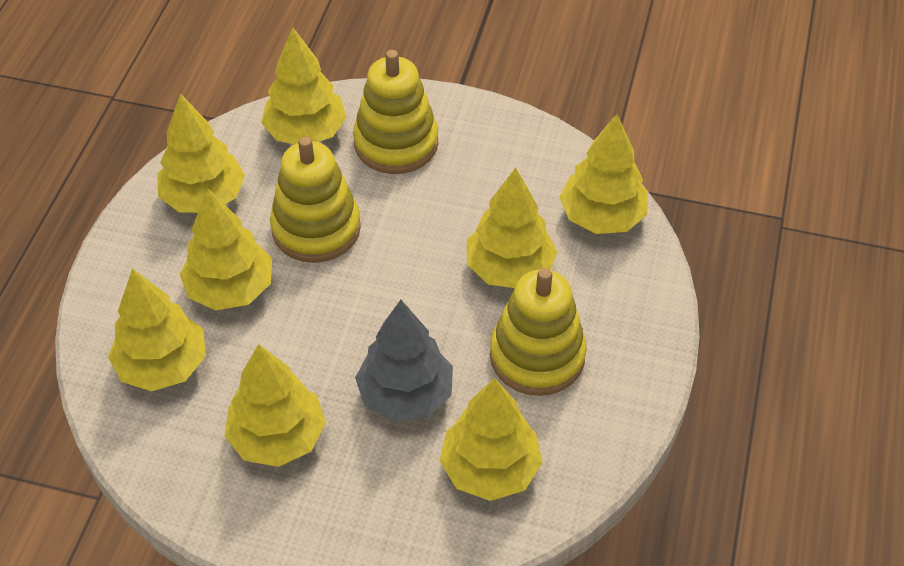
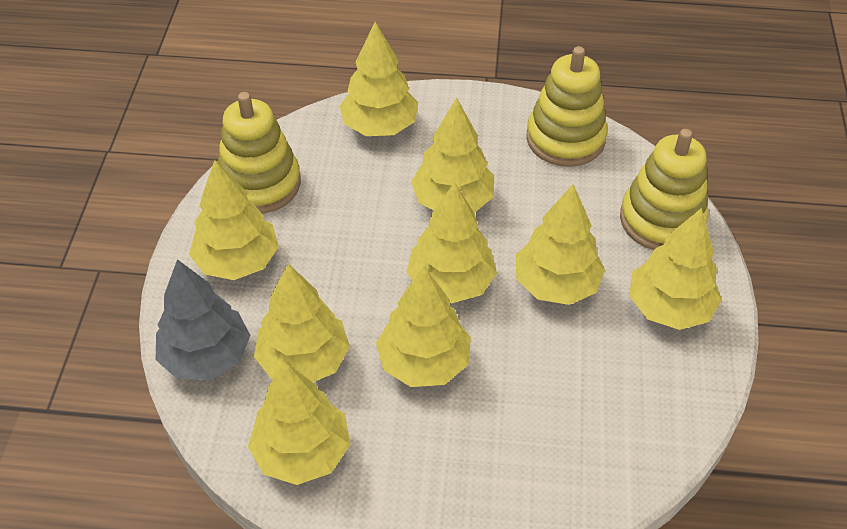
yellow tree: 8 -> 9

